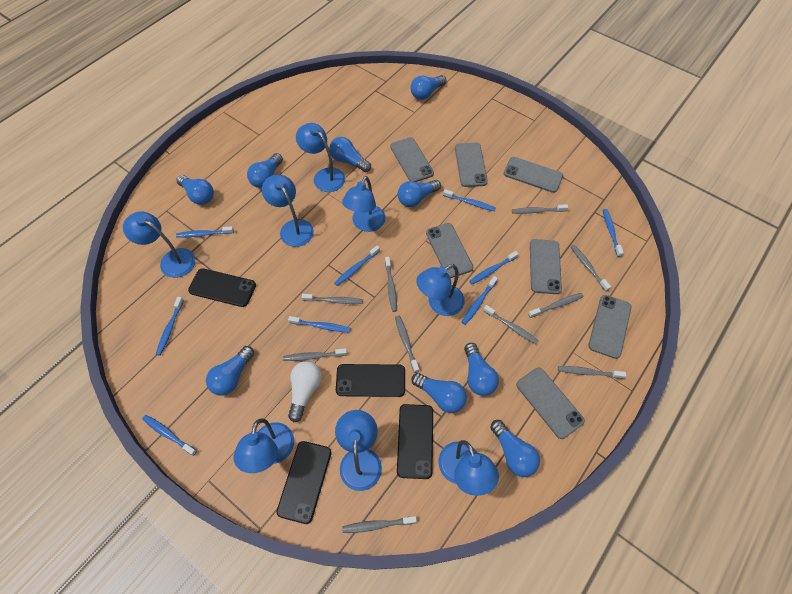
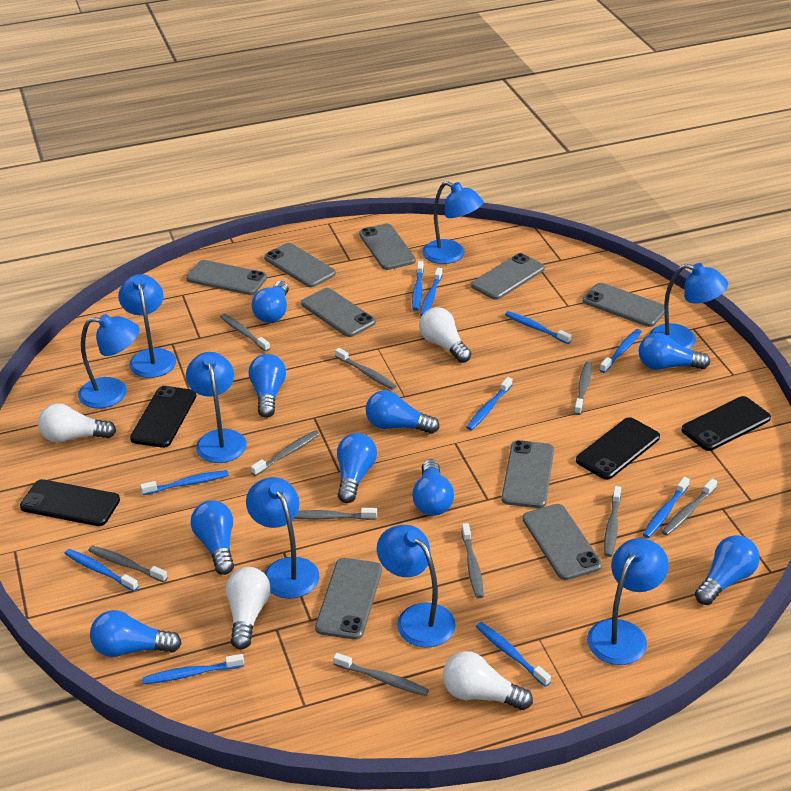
blue toothbrush: 9 -> 10
grey phone: 7 -> 9
white light bulb: 1 -> 4

